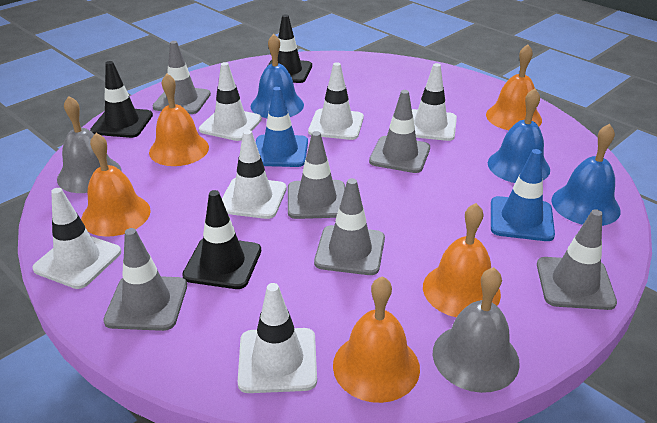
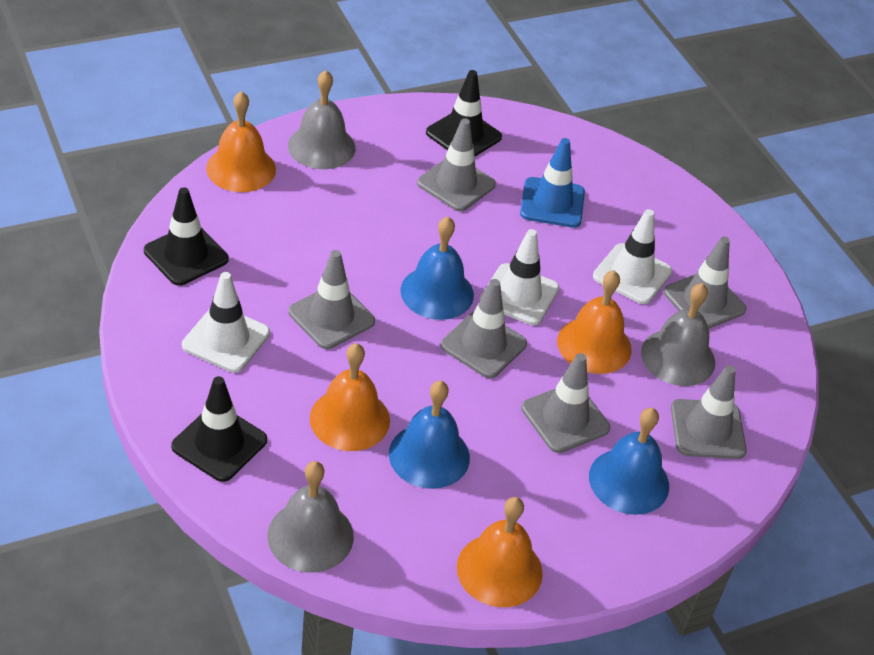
blue traffic cone: 2 -> 1
grey bell: 2 -> 3
orange bell: 5 -> 4
white traffic cone: 6 -> 3

